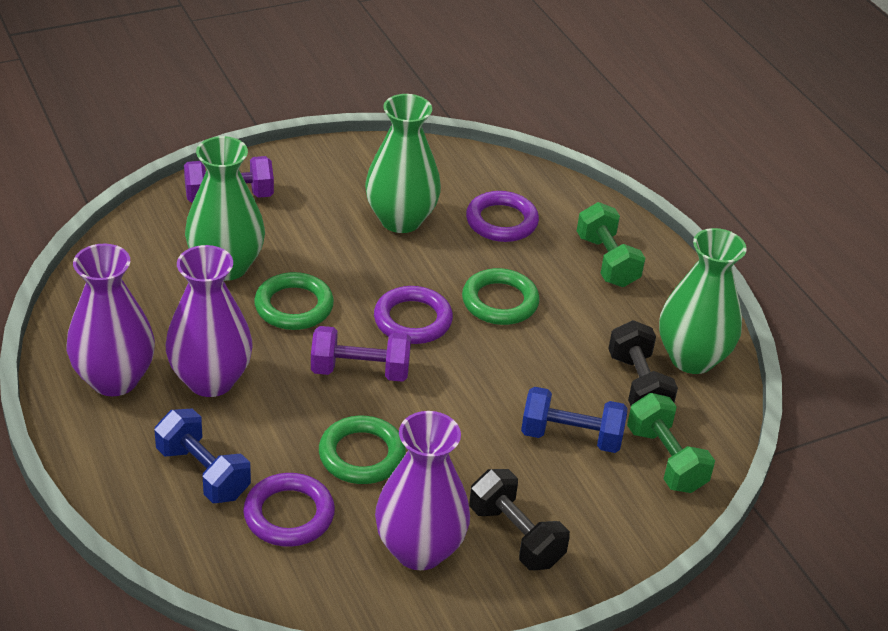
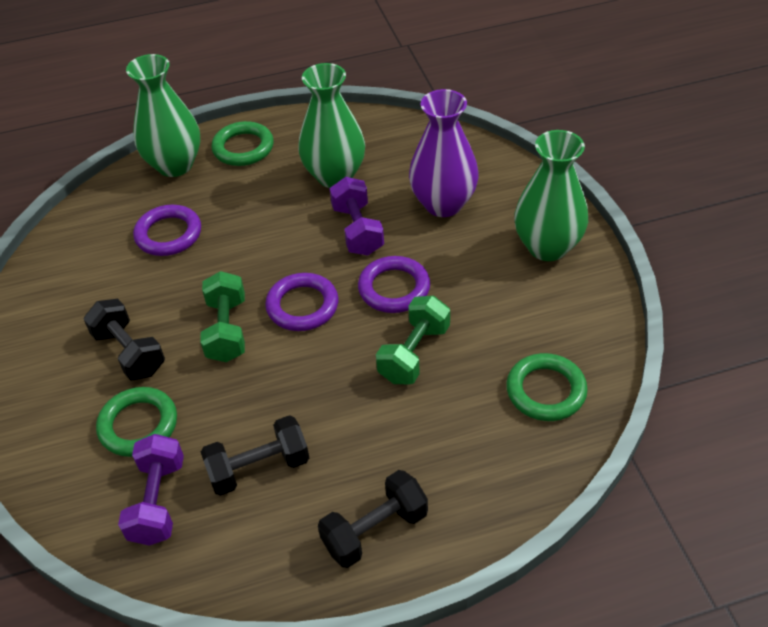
black dumbbell: 2 -> 3
blue dumbbell: 2 -> 0
purple vase: 3 -> 1

